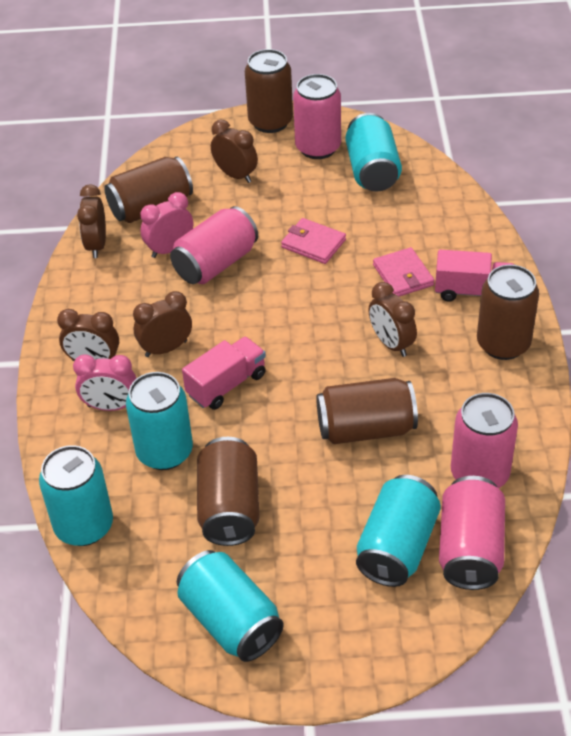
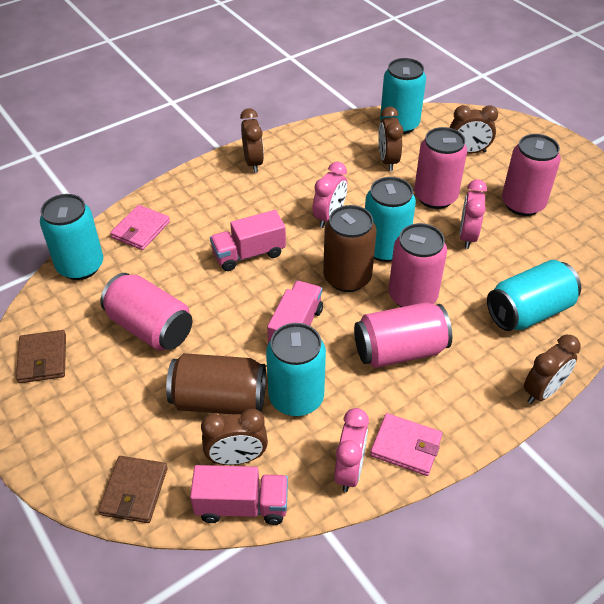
brown can: 5 -> 2
brown wallet: 0 -> 2
pink can: 4 -> 5
pink clock: 2 -> 3
pink truck: 2 -> 3

